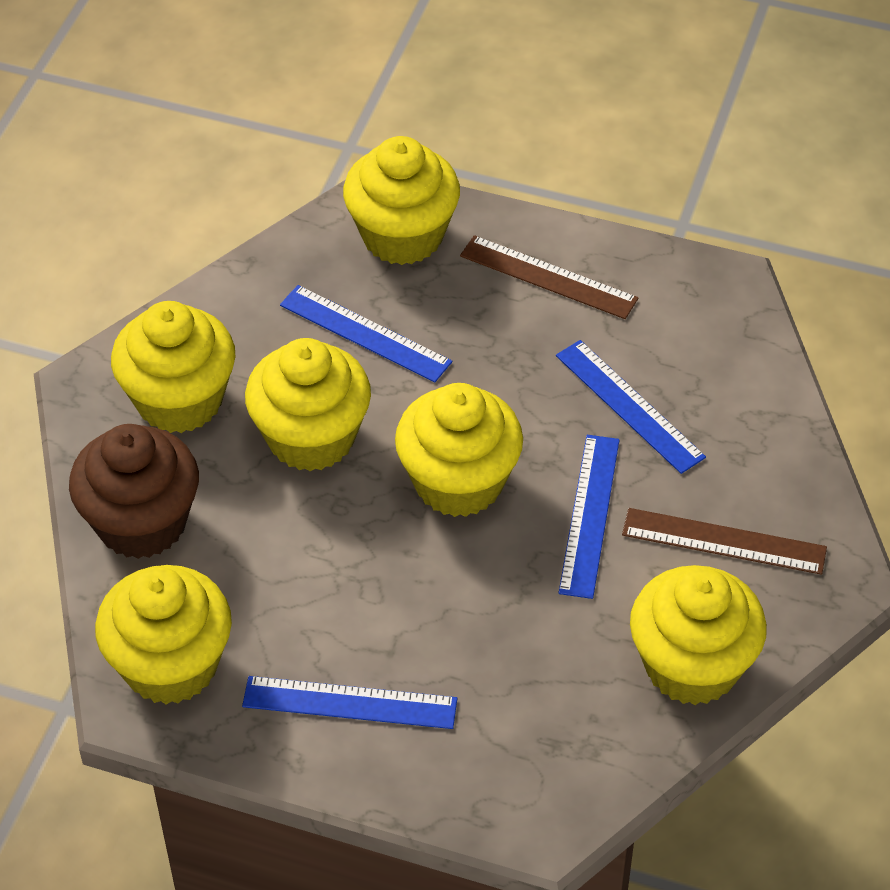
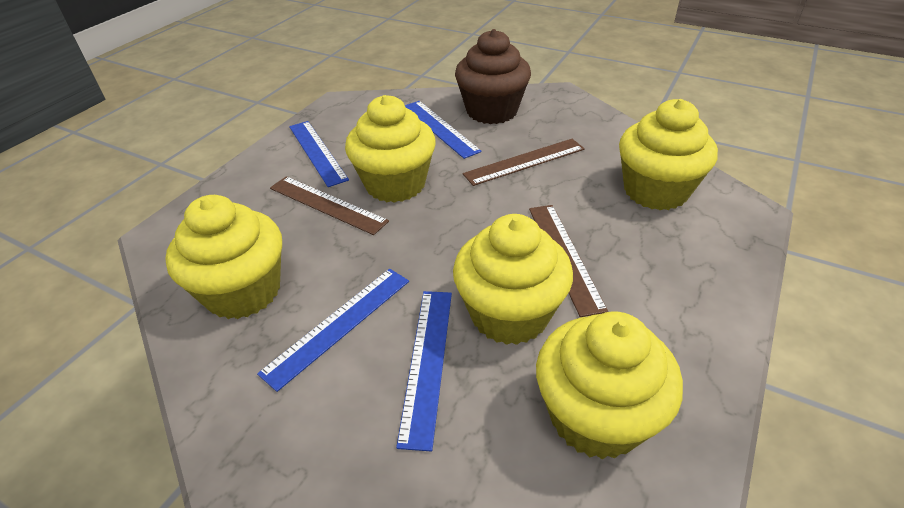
brown ruler: 2 -> 3
yellow cupcake: 6 -> 5

